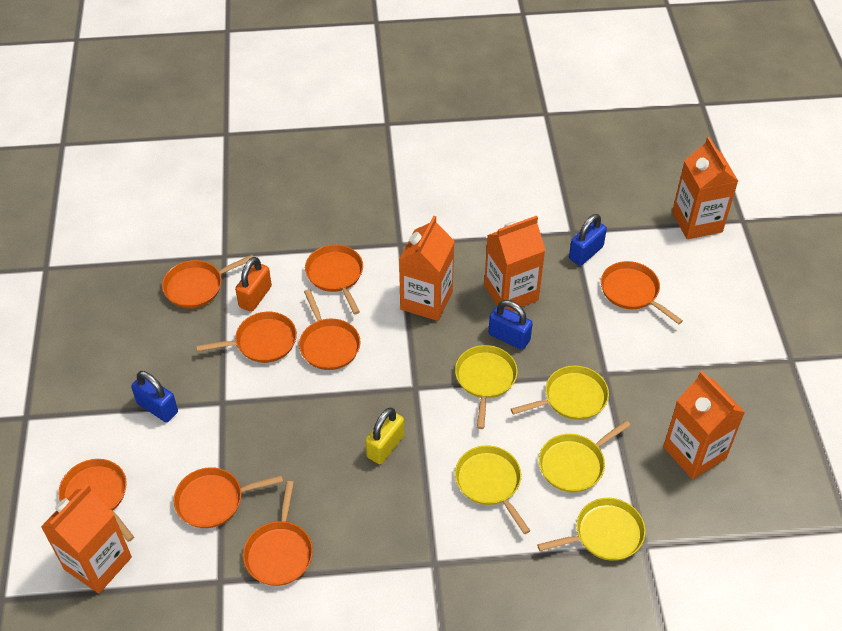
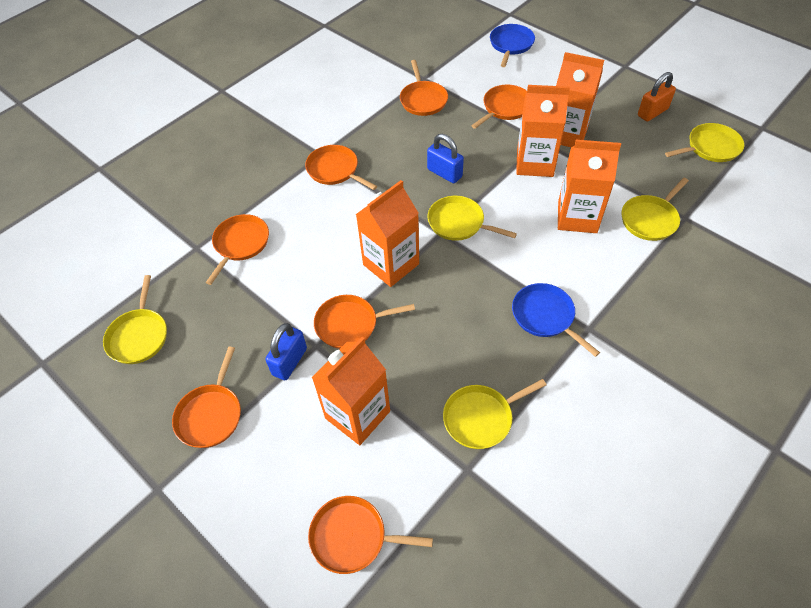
blue padlock: 3 -> 2
blue pan: 0 -> 2
orange pan: 8 -> 7
yellow padlock: 1 -> 0

